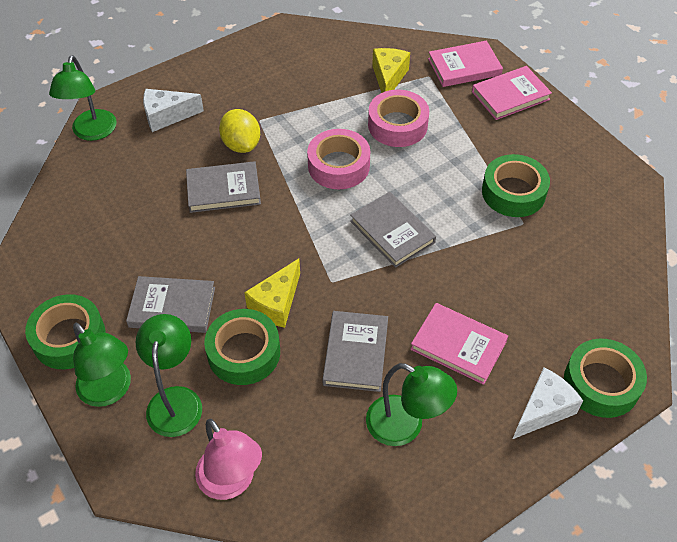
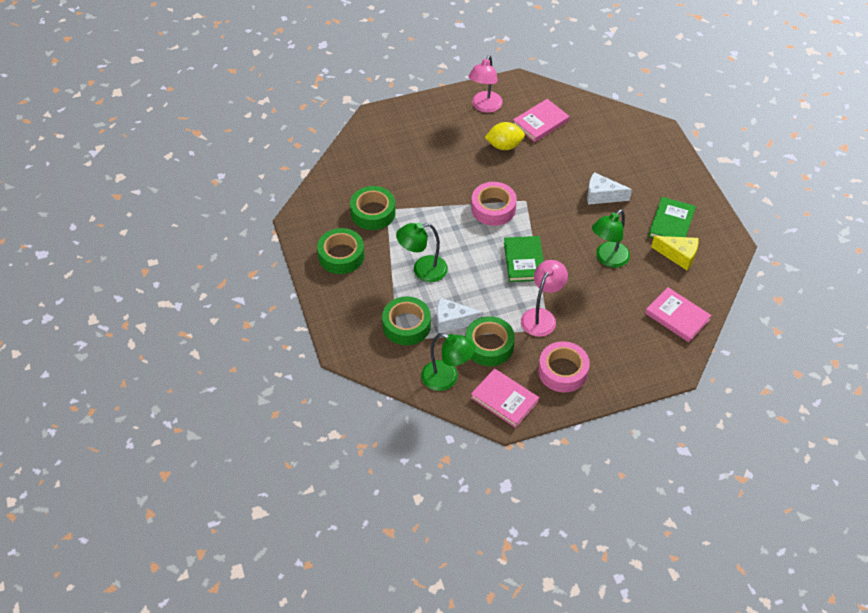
green book: 0 -> 2
green lamp: 4 -> 3
grey book: 4 -> 0
pink lamp: 1 -> 2
yellow cheese: 2 -> 1

